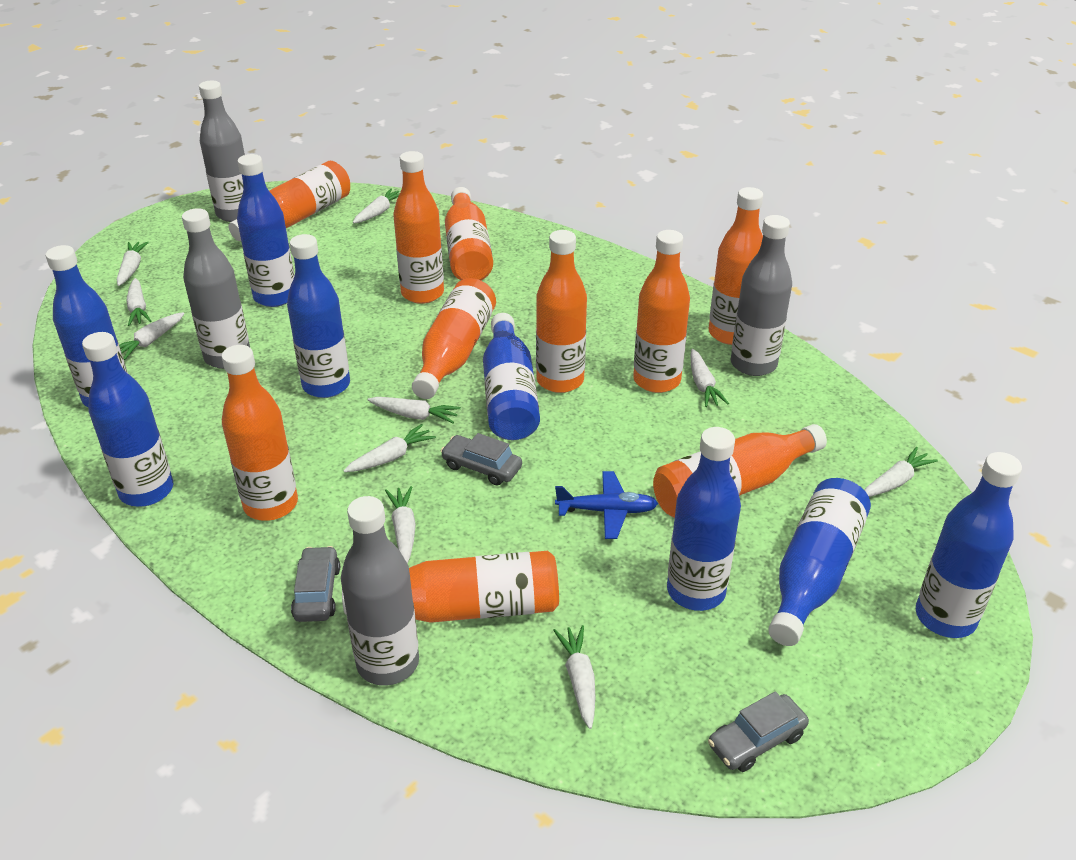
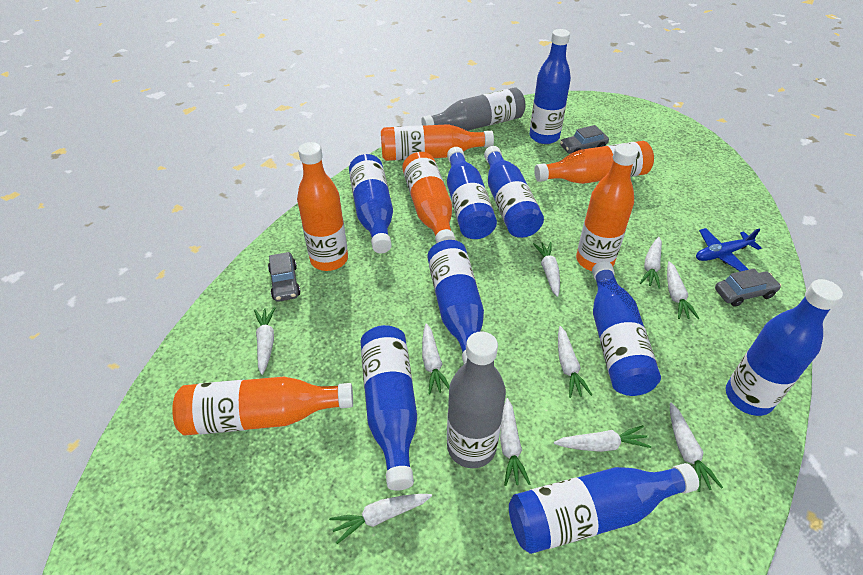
blue bottle: 8 -> 9
grey bottle: 4 -> 2
orange bottle: 10 -> 6

